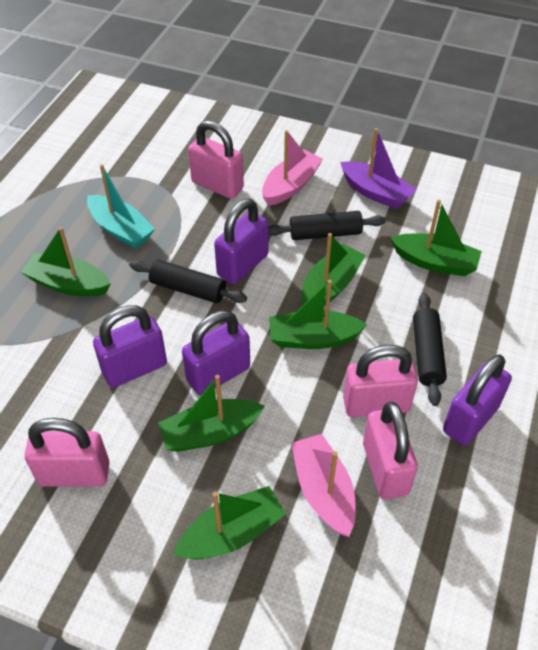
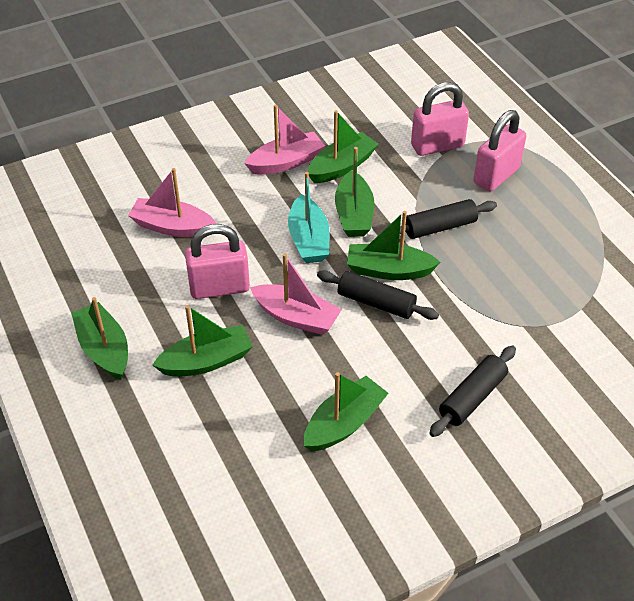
pink boat: 2 -> 3
pink padlock: 4 -> 3
purple boat: 1 -> 0
purple padlock: 4 -> 0

